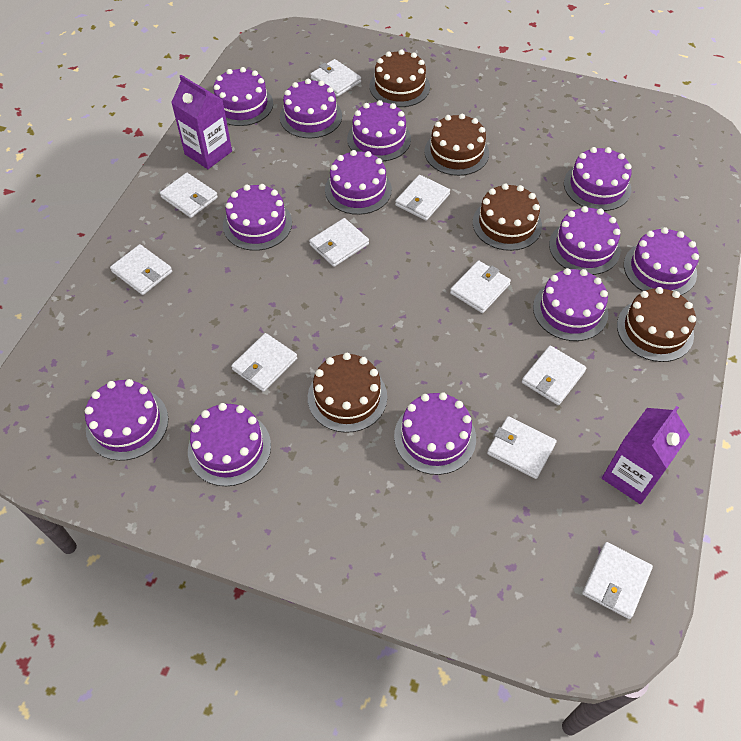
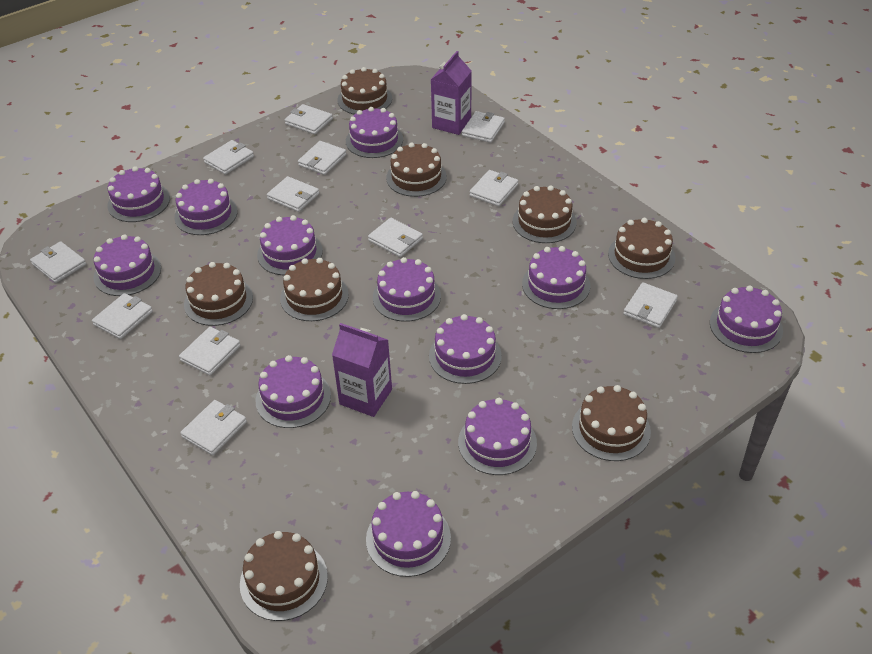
brown cake: 5 -> 8
white wallet: 10 -> 12

